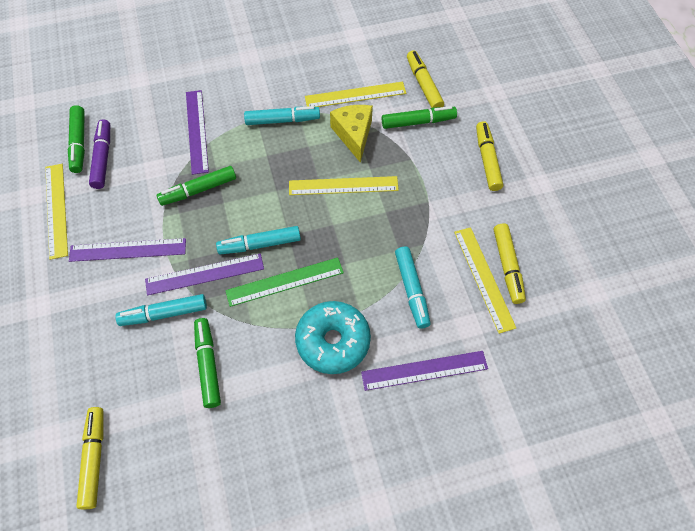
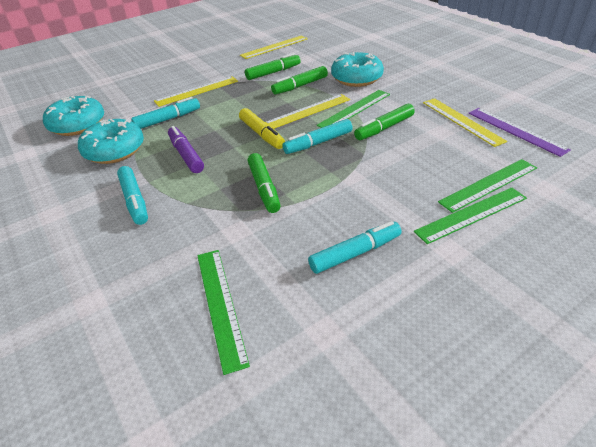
green ruler: 1 -> 4
purple ruler: 4 -> 1
turquoise donut: 1 -> 3
yellow cheese: 1 -> 0
yellow marker: 4 -> 1

